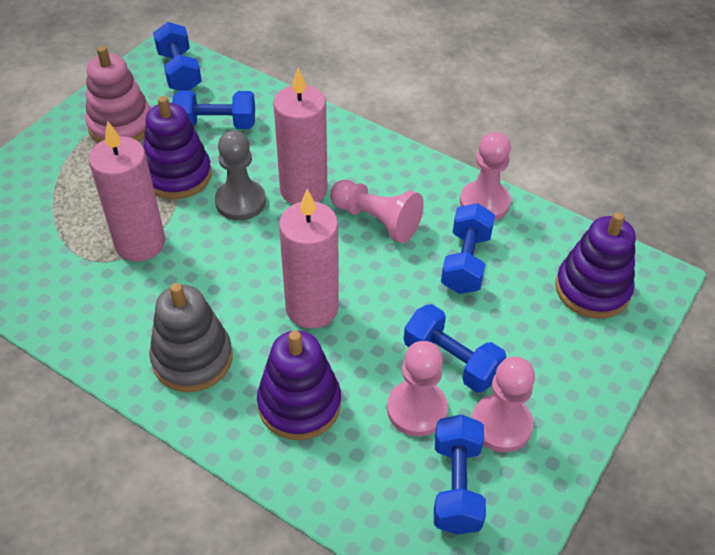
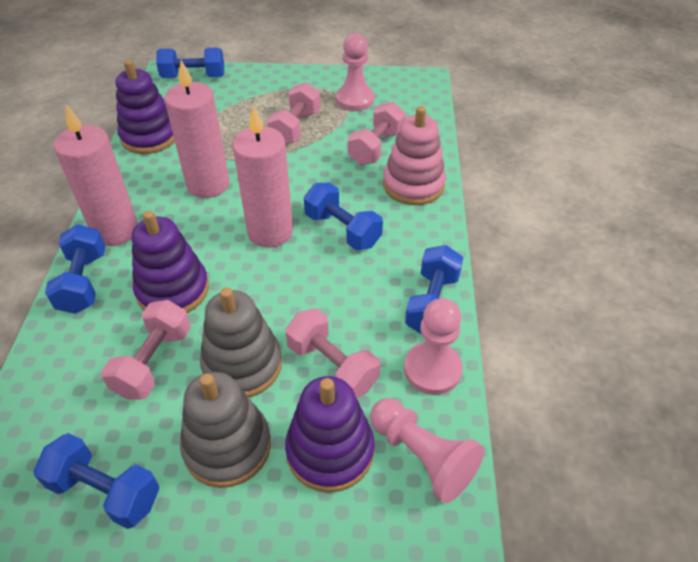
grey pawn: 1 -> 0
grey stacking toy: 1 -> 2
pink dumbbell: 0 -> 4
pink pawn: 4 -> 3

